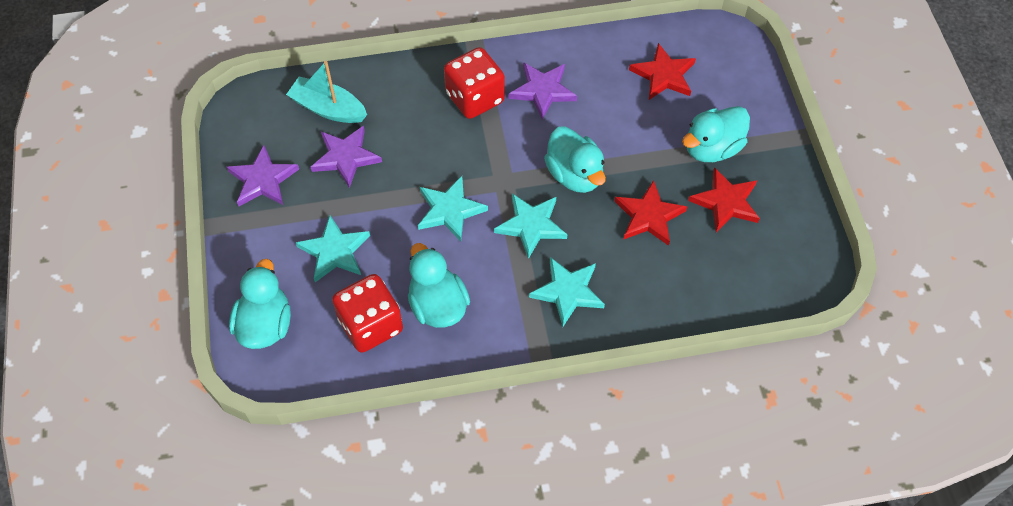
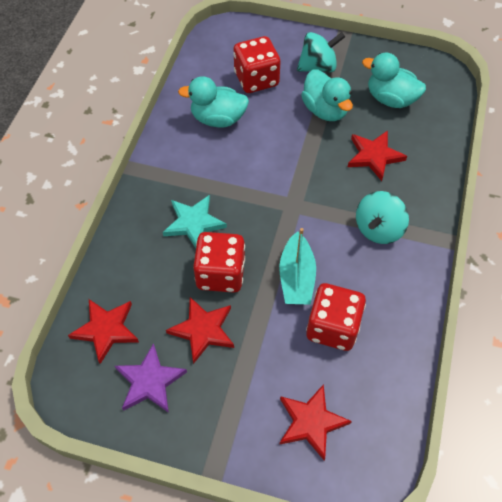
purple star: 3 -> 1
red dice: 2 -> 3
red star: 3 -> 4
turquoise duck: 4 -> 3
turquoise spinning top: 0 -> 2
turquoise star: 4 -> 1

